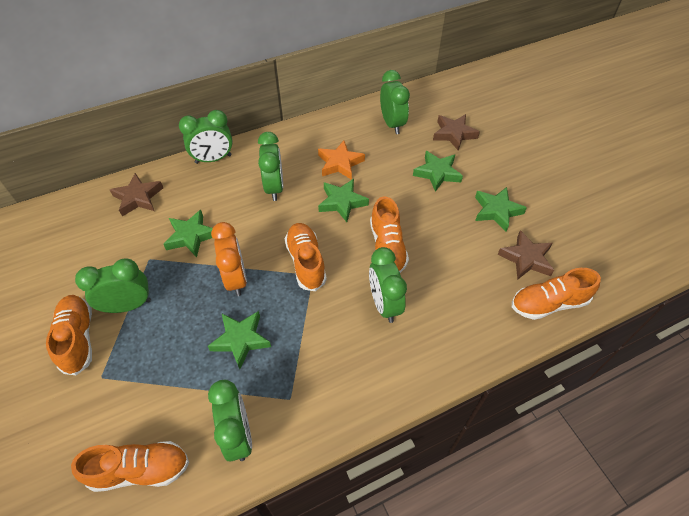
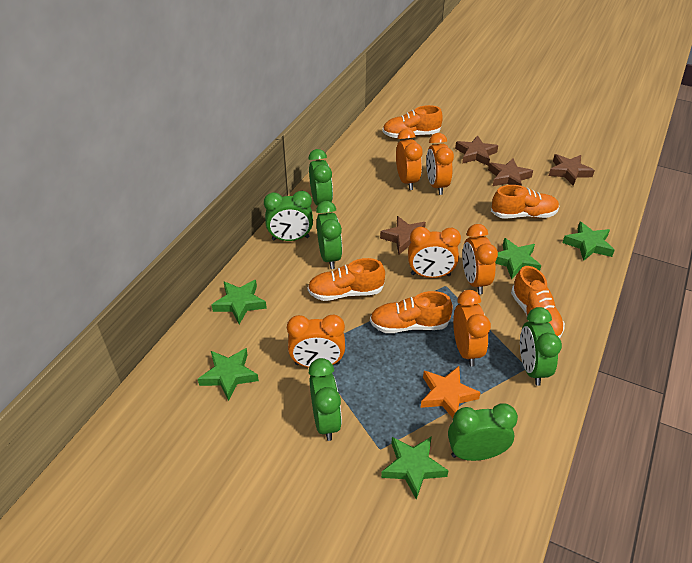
brown star: 3 -> 4
orange clock: 1 -> 6

